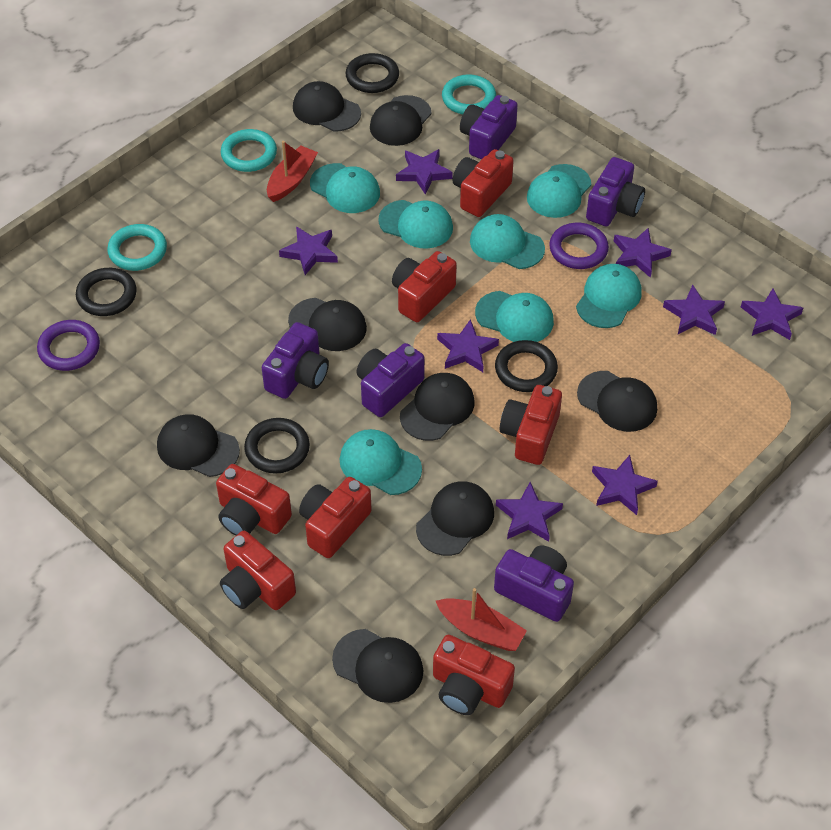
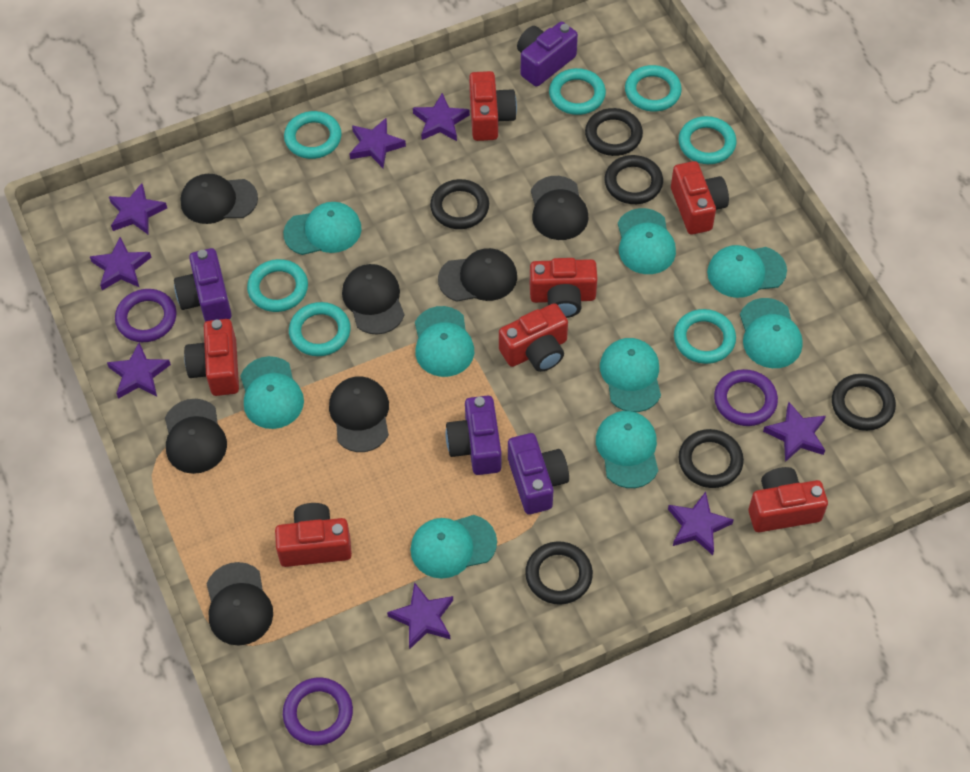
black cap: 8 -> 7
black ring: 4 -> 6
purple camera: 5 -> 4
purple ring: 2 -> 3
red boat: 2 -> 0
turquoise cap: 7 -> 9
turquoise ring: 3 -> 7

